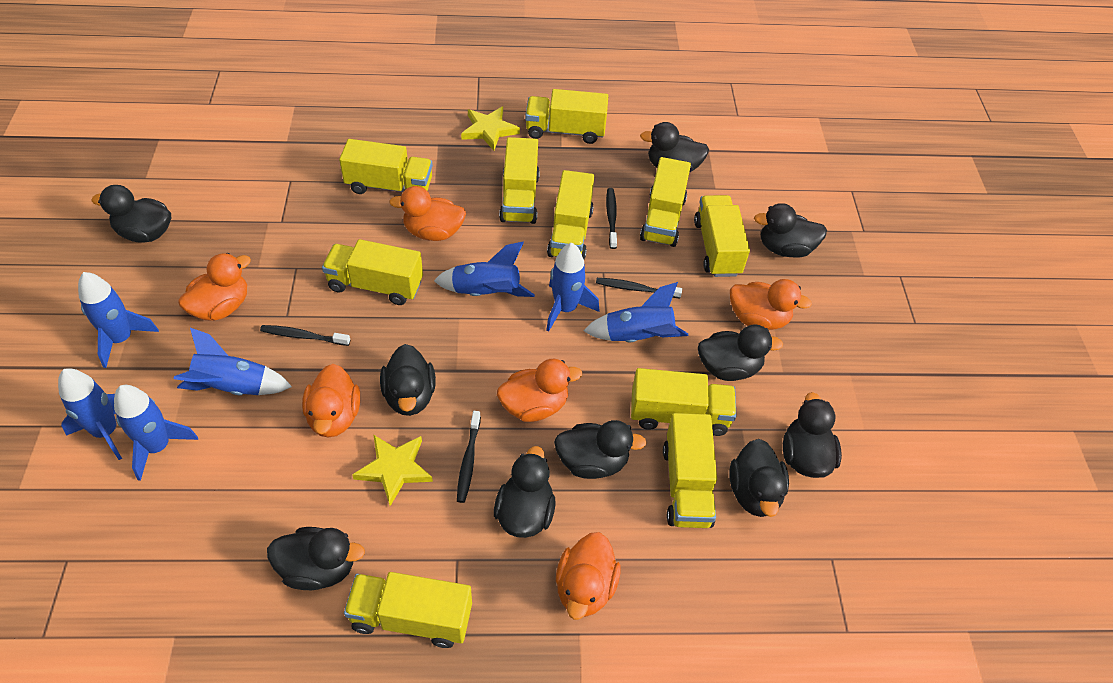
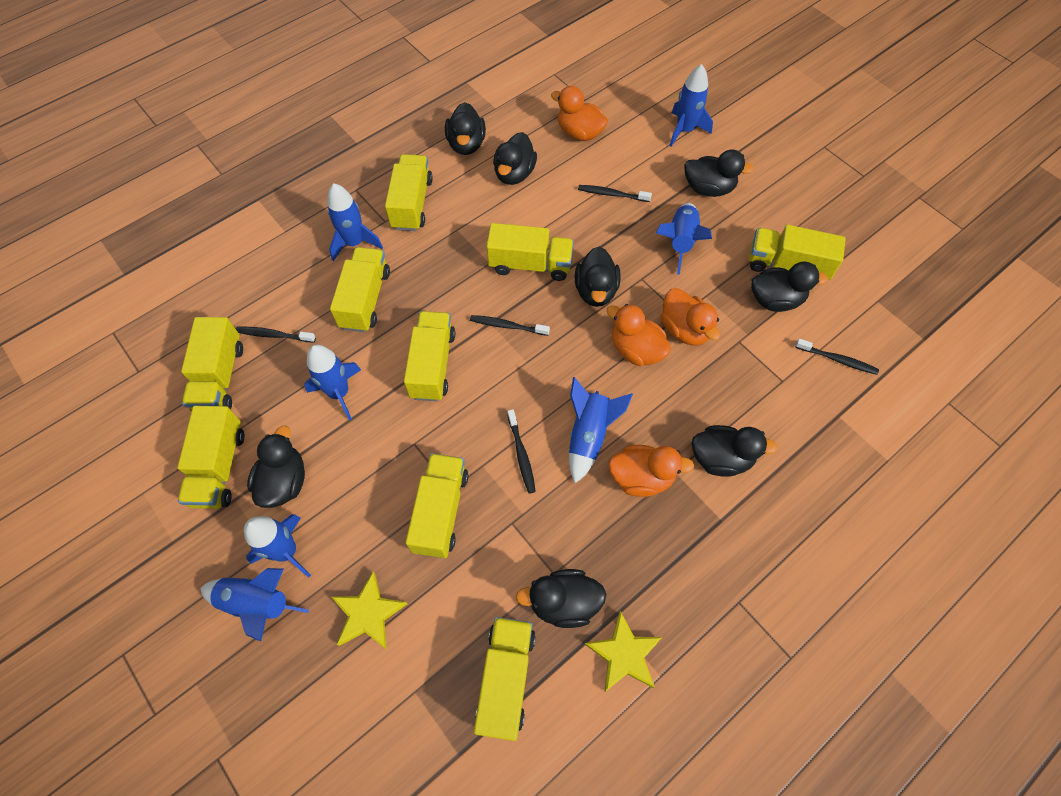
black duck: 10 -> 8
black toothbrush: 4 -> 5
orange duck: 6 -> 4
yellow truck: 10 -> 9

